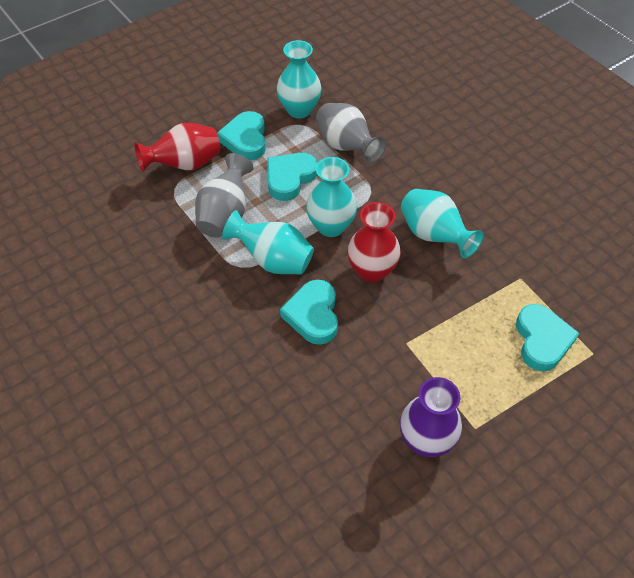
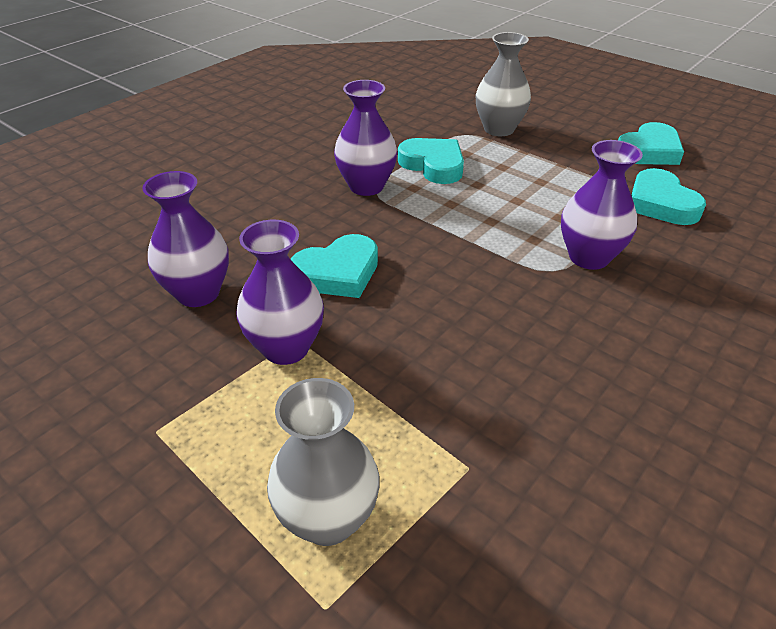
purple vase: 1 -> 4
red vase: 2 -> 0
turquoise vase: 4 -> 0

